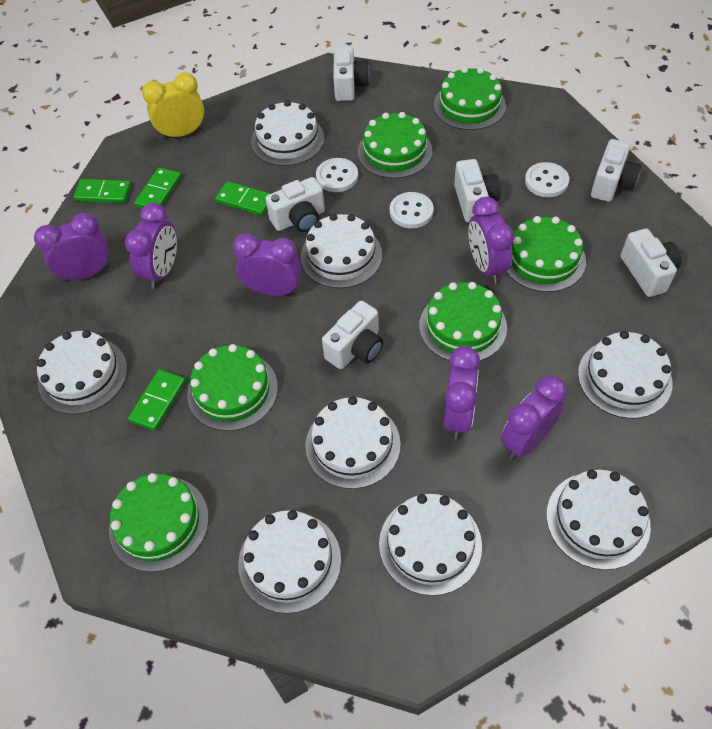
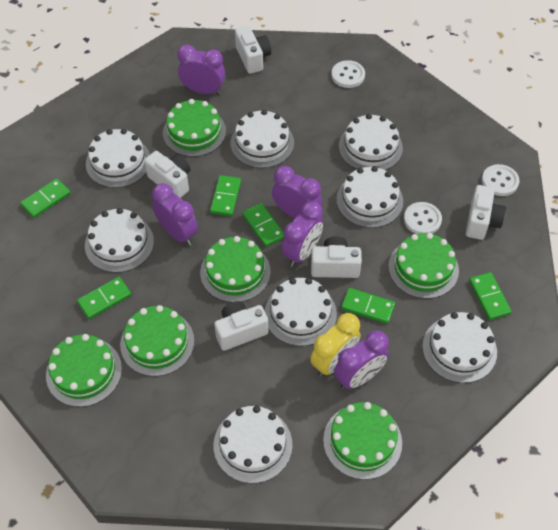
green domino: 4 -> 6
purple clock: 6 -> 5
white camera: 6 -> 5

